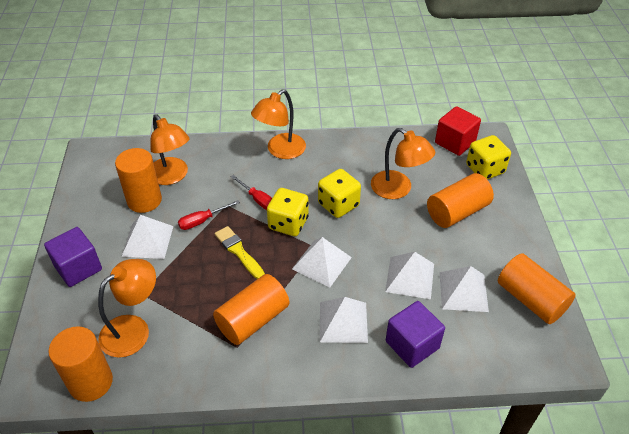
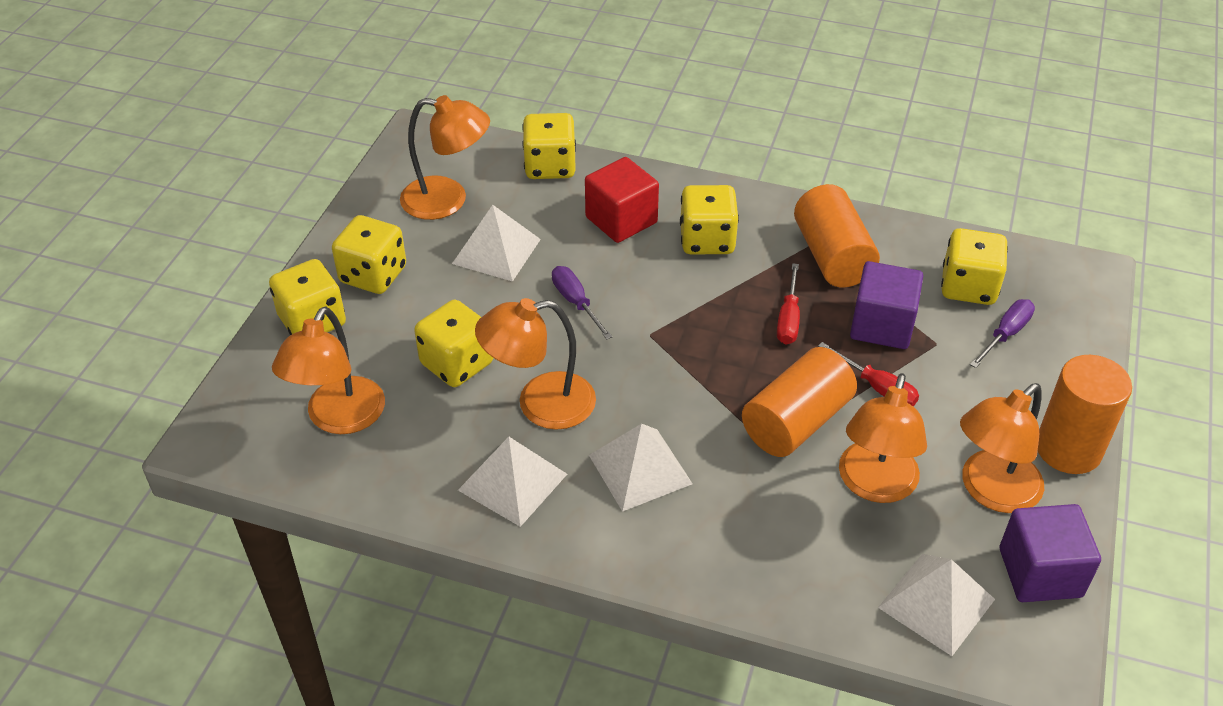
orange cylinder: 5 -> 3
orange lamp: 4 -> 5
purple screwdriver: 0 -> 2
white pyramid: 5 -> 4
yellow brush: 1 -> 0
yellow dice: 3 -> 6

